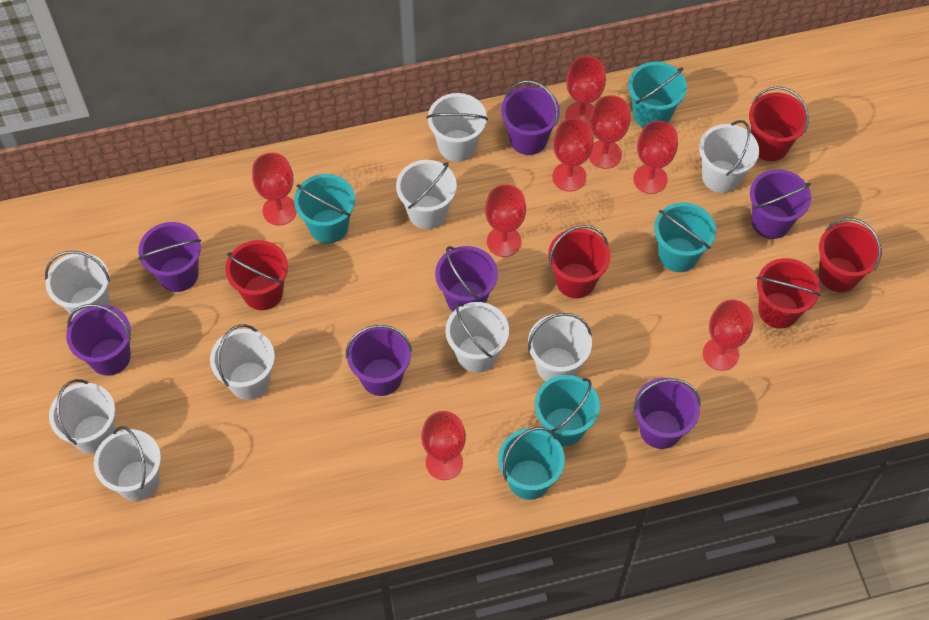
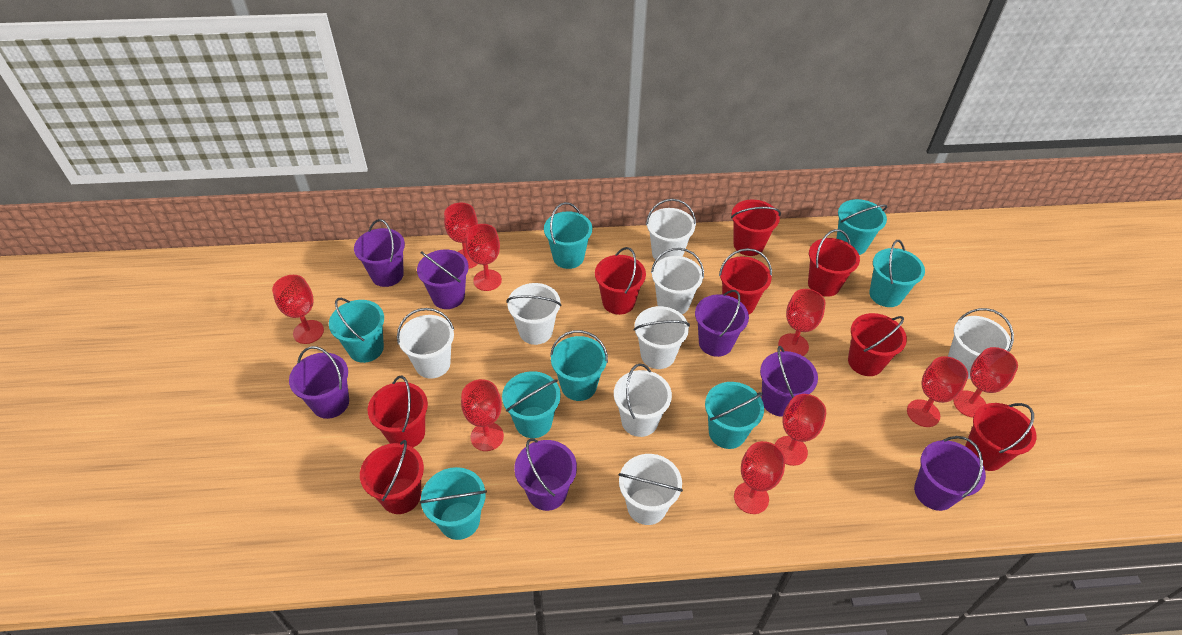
red bucket: 5 -> 8
red goblet: 8 -> 9
turquoise bucket: 5 -> 8
white bucket: 9 -> 8

